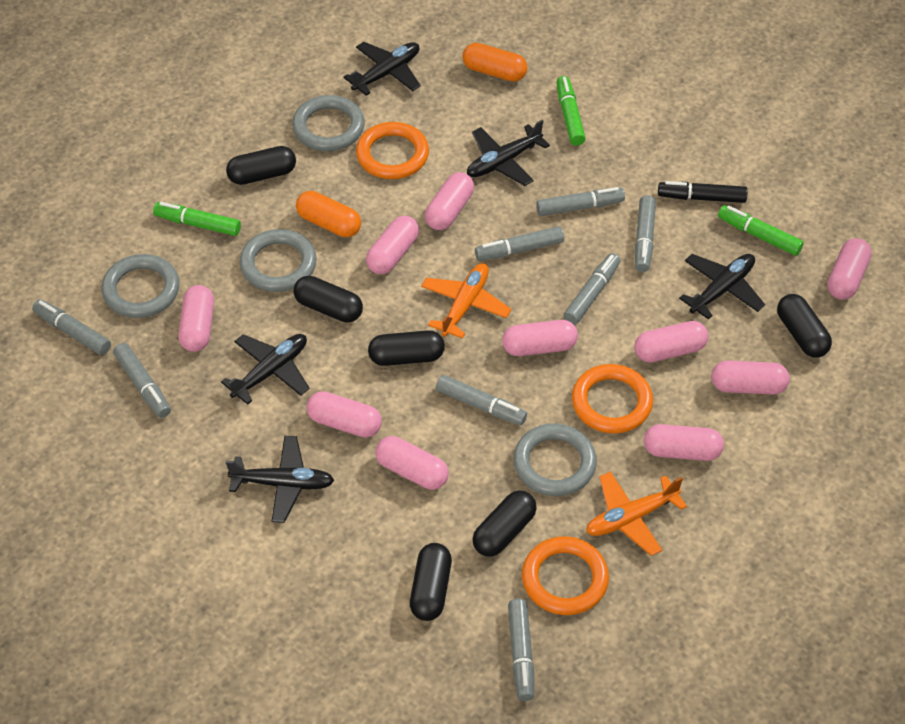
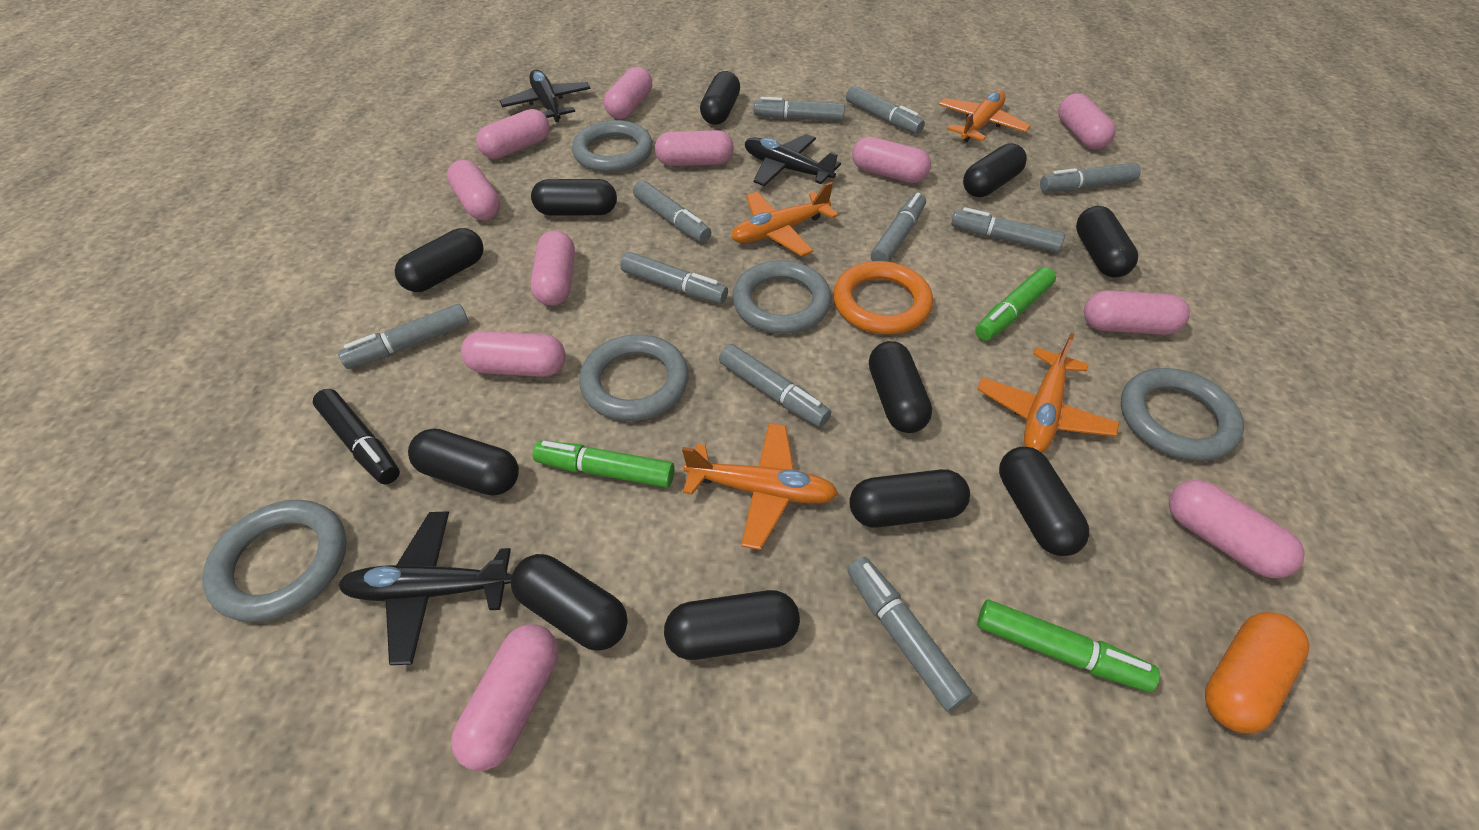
black capsule: 6 -> 11
black plane: 5 -> 3
grey marker: 8 -> 10
grey ring: 4 -> 5
orange capsule: 2 -> 1
orange plane: 2 -> 4
orange ring: 3 -> 1
pink capsule: 10 -> 11

